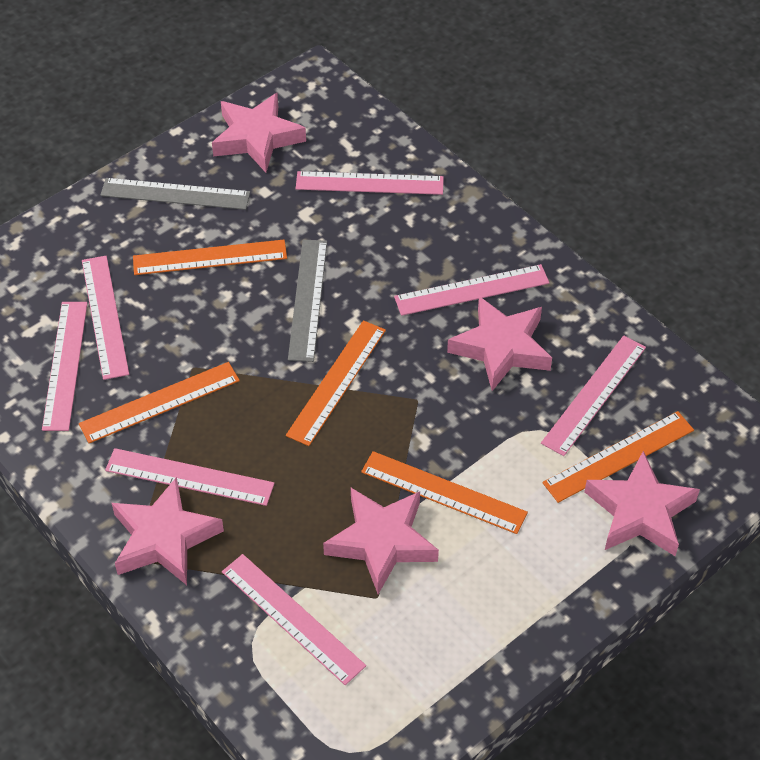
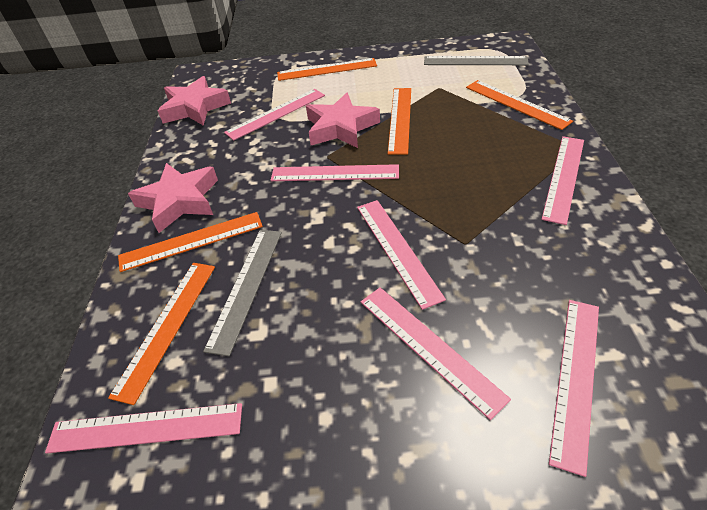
pink star: 5 -> 3

